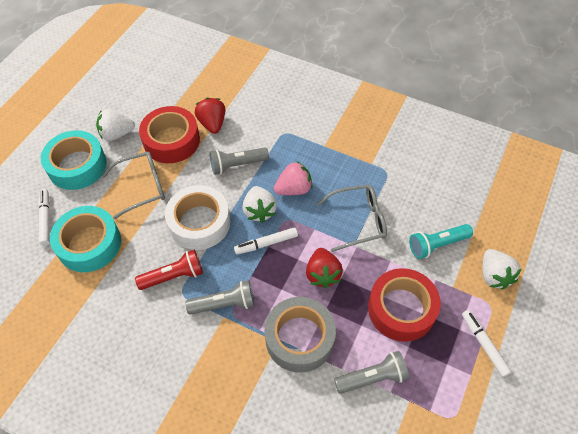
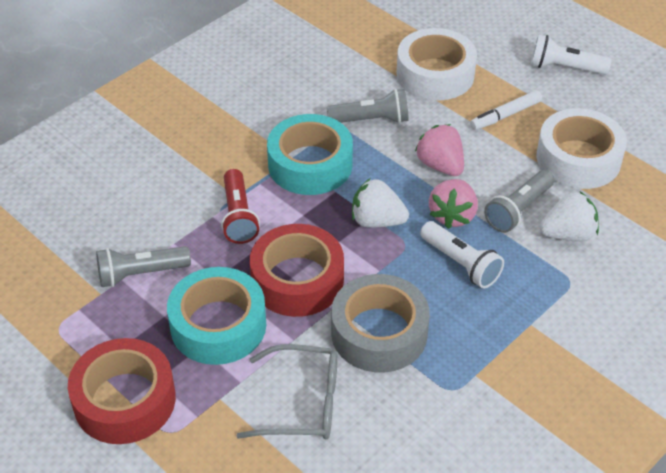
grey glasses: 2 -> 1
pink strawberry: 1 -> 2
red strawberry: 2 -> 0
turquoise flashlight: 1 -> 0
white flashlight: 0 -> 2
white marker: 3 -> 1
white strawberry: 3 -> 2
white tape: 1 -> 2

